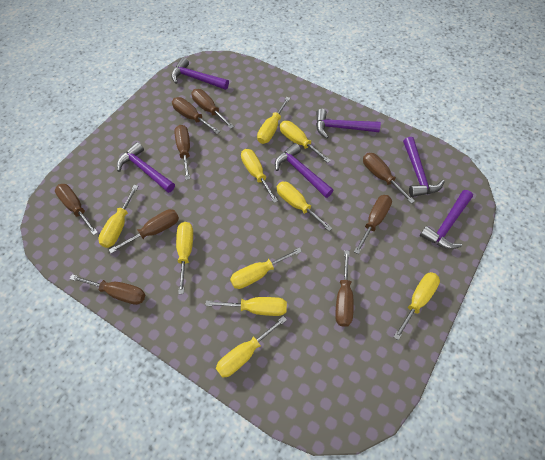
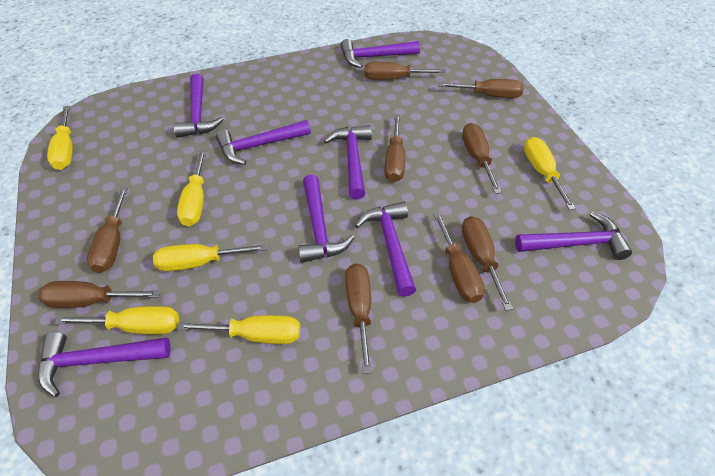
purple hammer: 6 -> 8
yellow screwdriver: 10 -> 6

